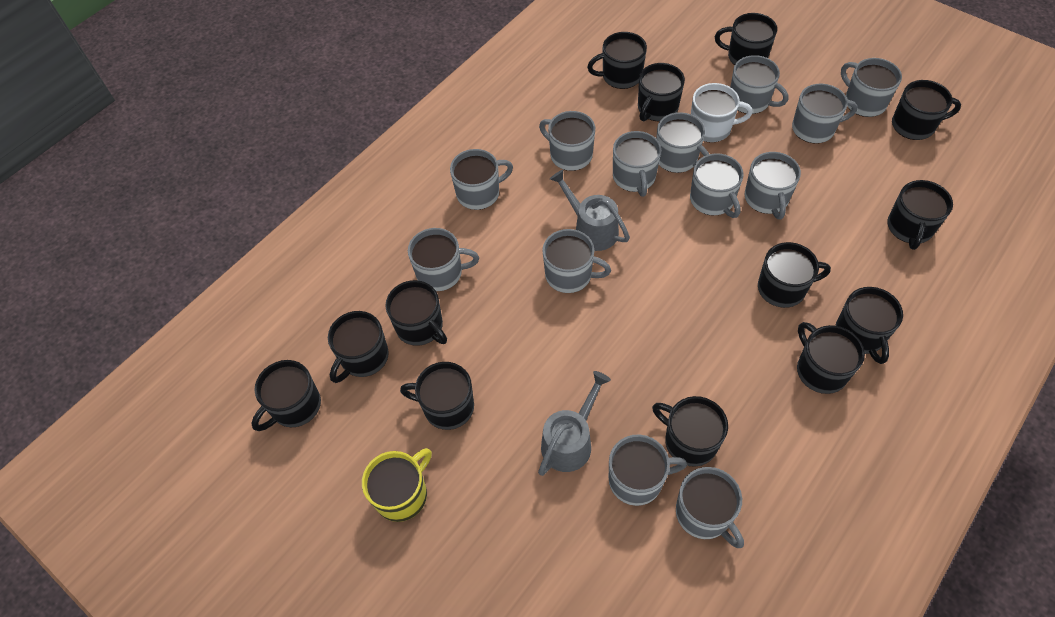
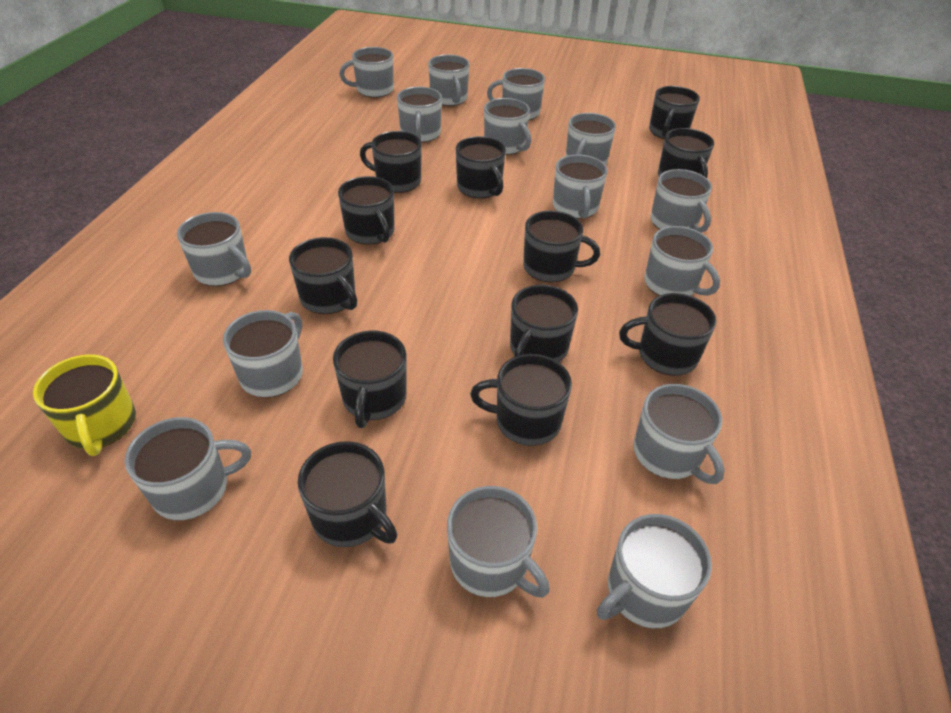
black mug: 13 -> 12
grey mug: 13 -> 15
grey watering can: 2 -> 0
white mug: 1 -> 0

